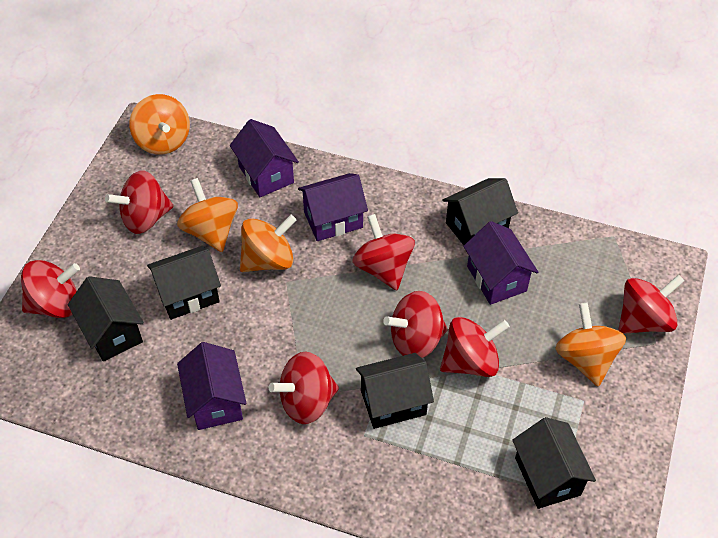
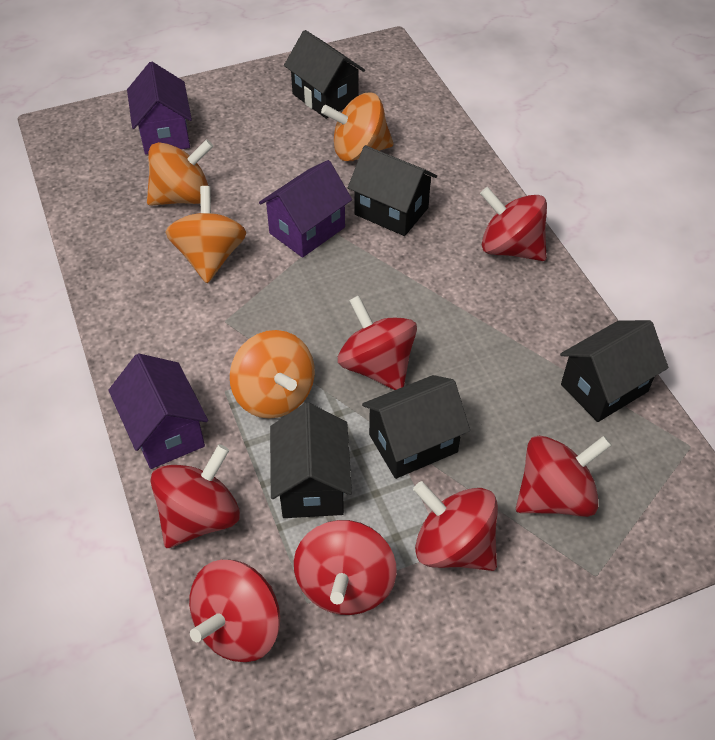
purple house: 4 -> 3

